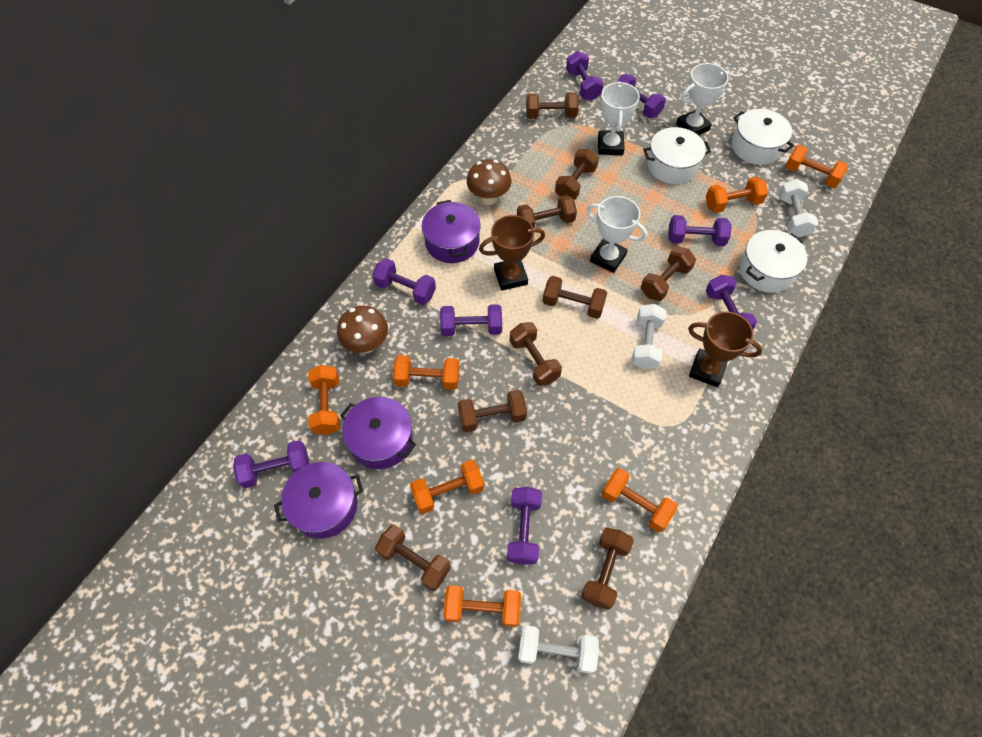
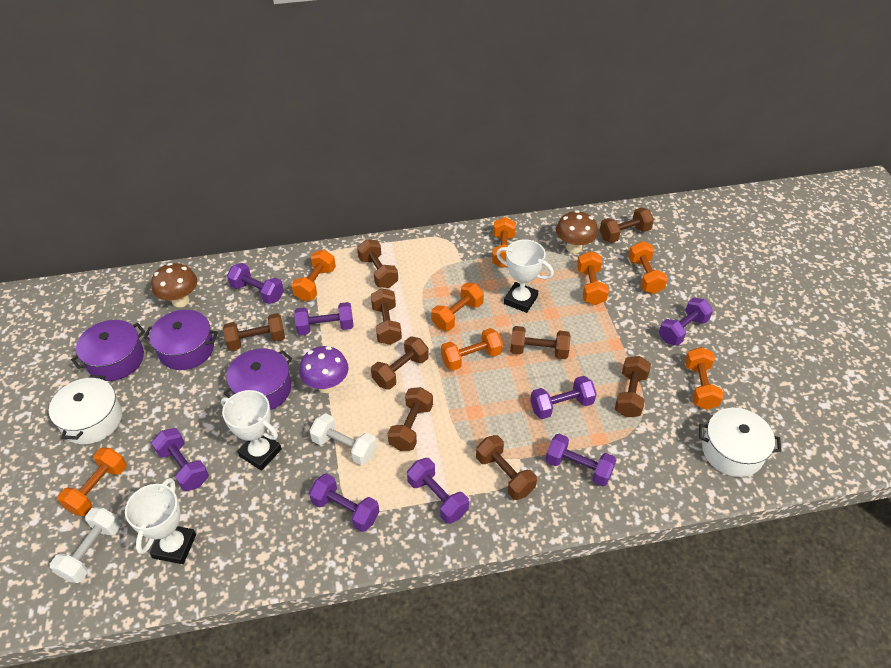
brown trophy: 2 -> 0
orange dumbbell: 7 -> 8
purple mushroom: 0 -> 1
white dumbbell: 3 -> 2
white pot: 3 -> 2

